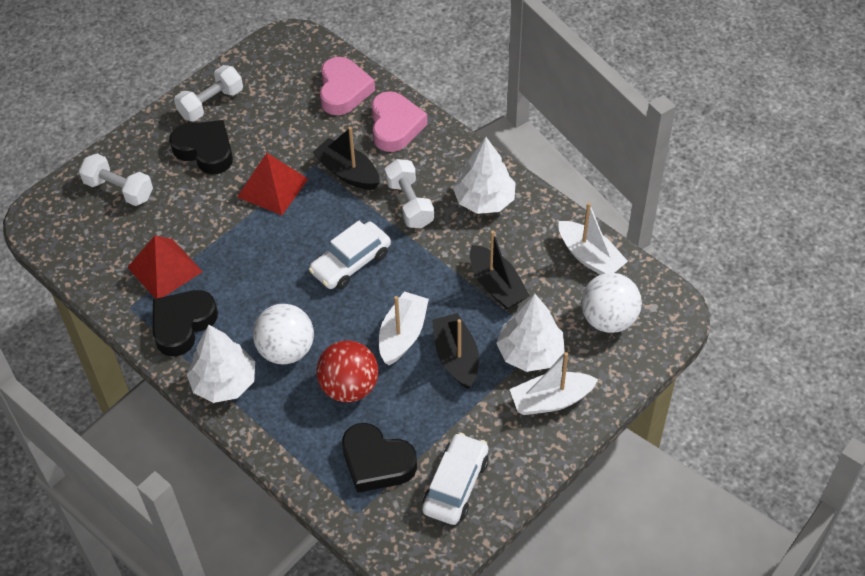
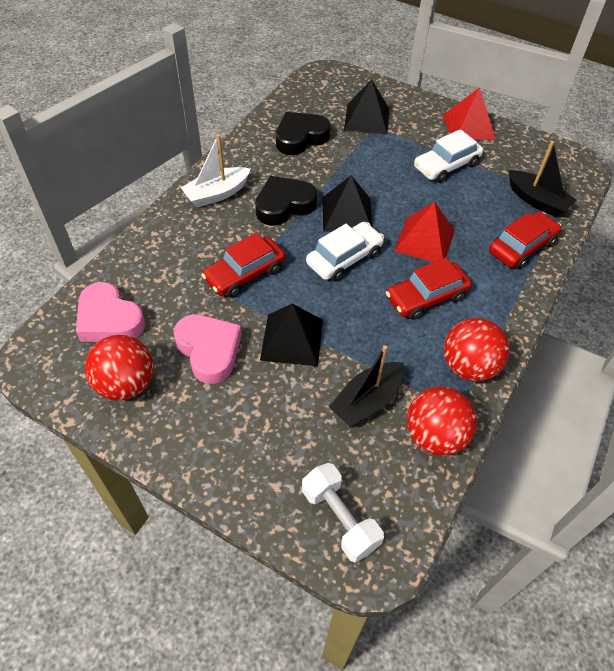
black boat: 3 -> 2
black heart: 3 -> 2
black pyramid: 0 -> 3
red ball: 1 -> 3
red car: 0 -> 3
white ball: 2 -> 0
white boat: 3 -> 1
white dumbbell: 3 -> 1
white tree: 3 -> 0

